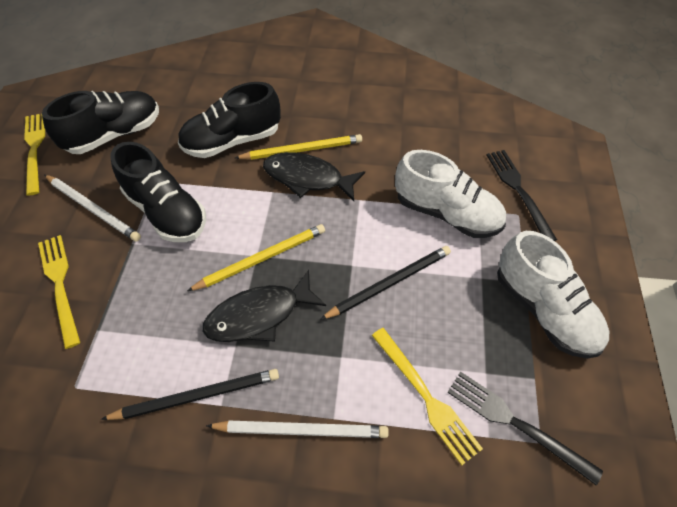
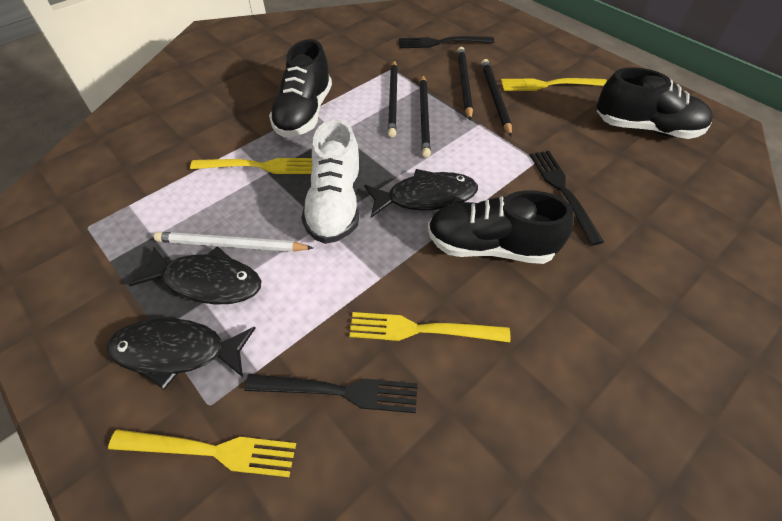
black fish: 2 -> 3
black fork: 2 -> 3
black pencil: 2 -> 4
white pencil: 2 -> 1
white shoe: 2 -> 1
yellow fork: 3 -> 4
yellow pencil: 2 -> 0

